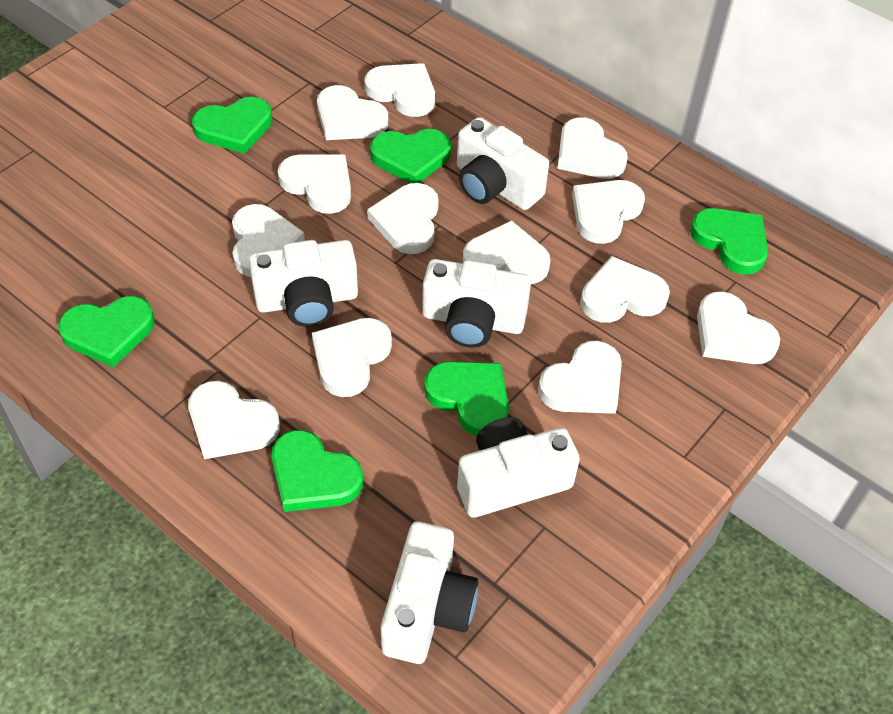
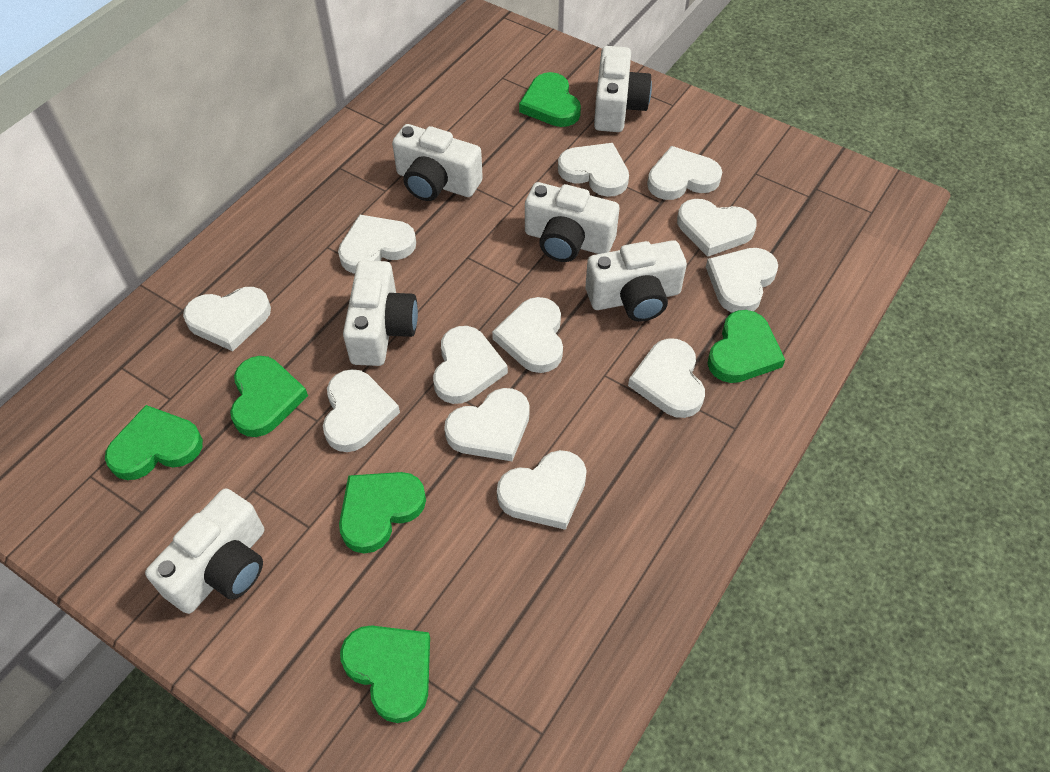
white camera: 5 -> 6
white heart: 13 -> 12

